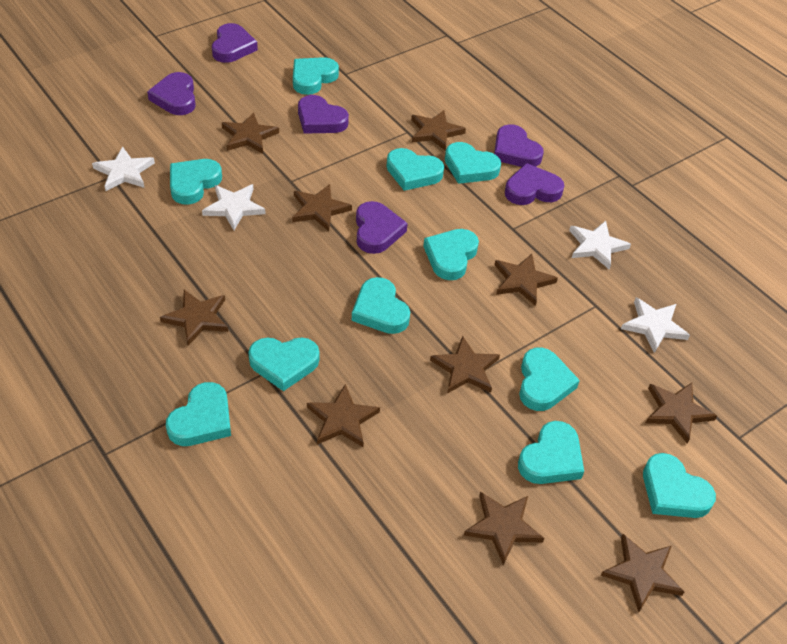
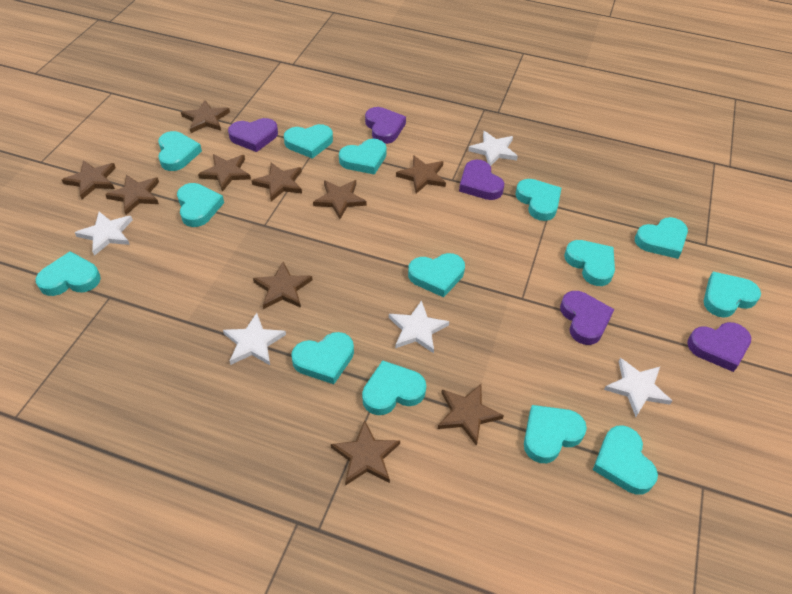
purple heart: 6 -> 5
turquoise heart: 11 -> 14
white star: 4 -> 5

